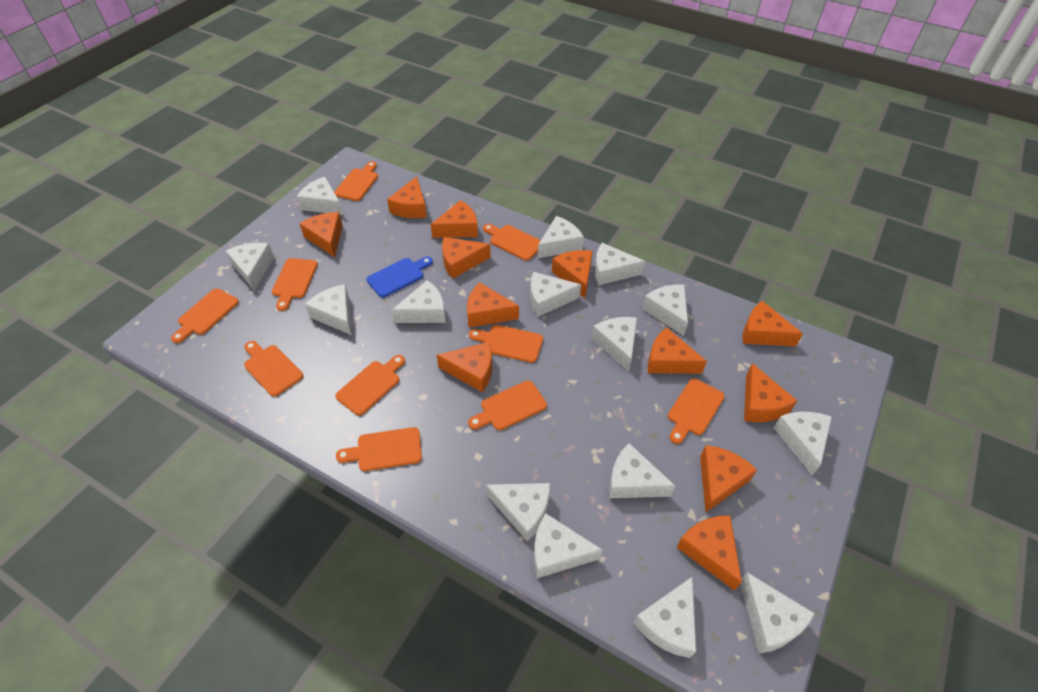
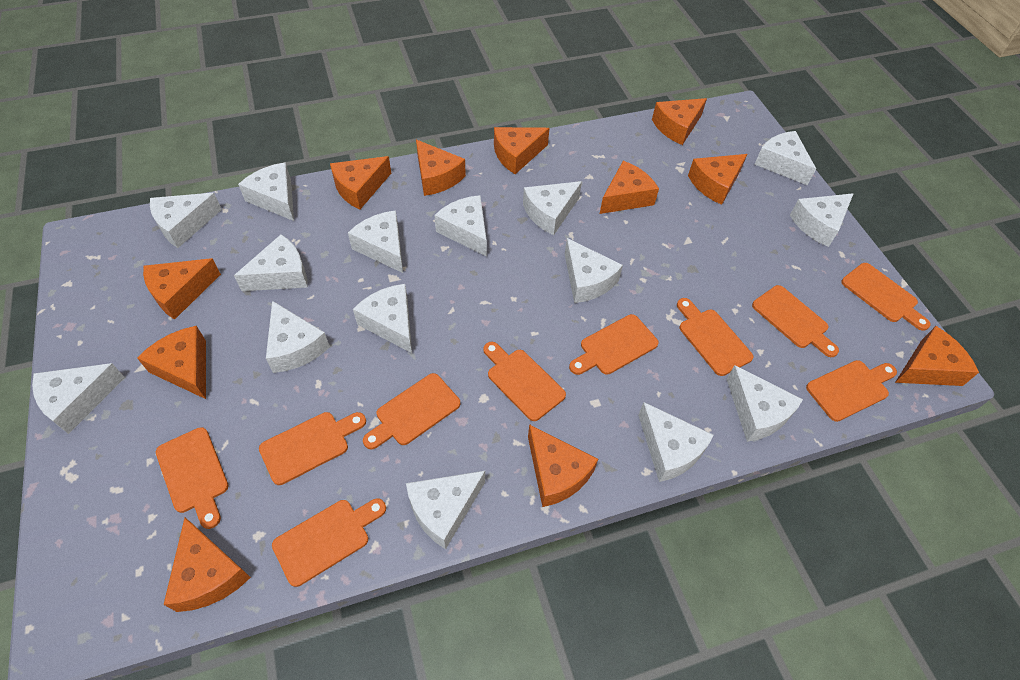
blue cutting board: 1 -> 0
orange cheese: 12 -> 11

